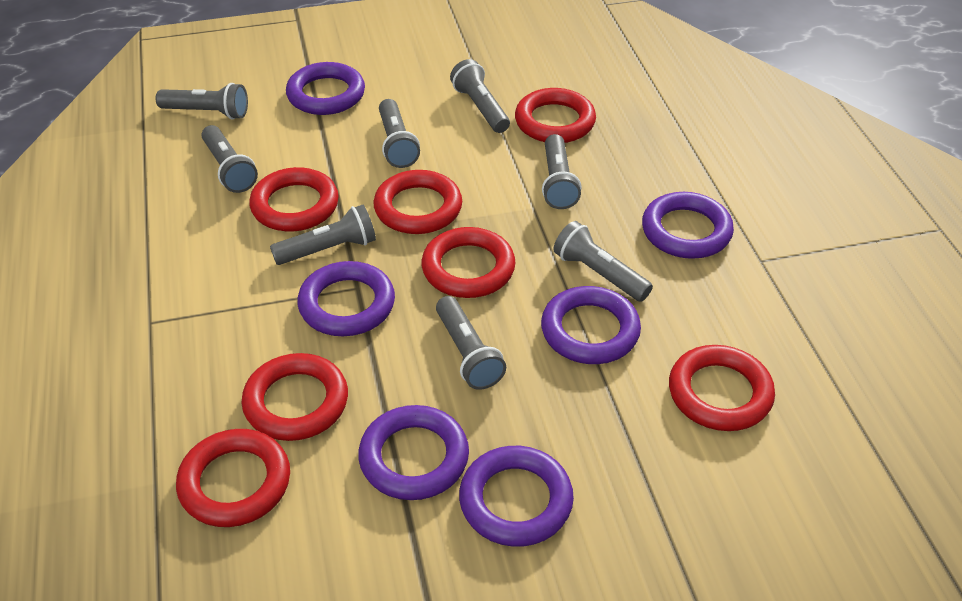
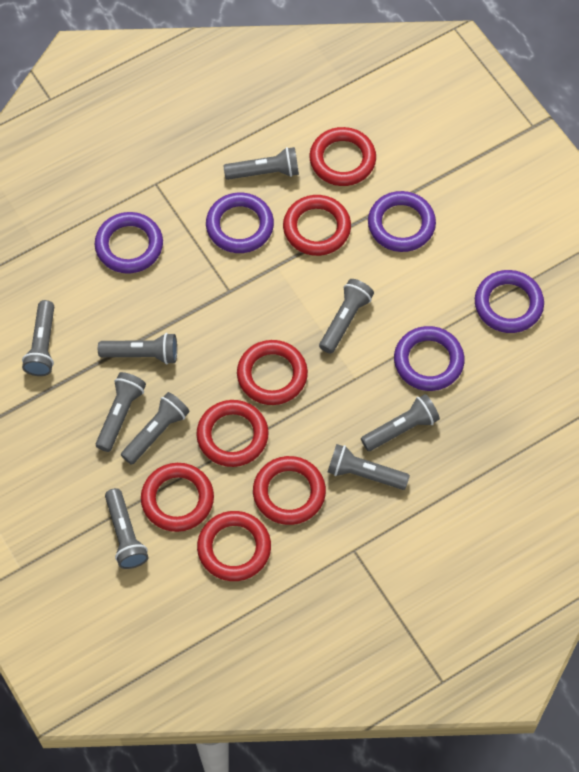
grey flashlight: 8 -> 9
purple ring: 6 -> 5

